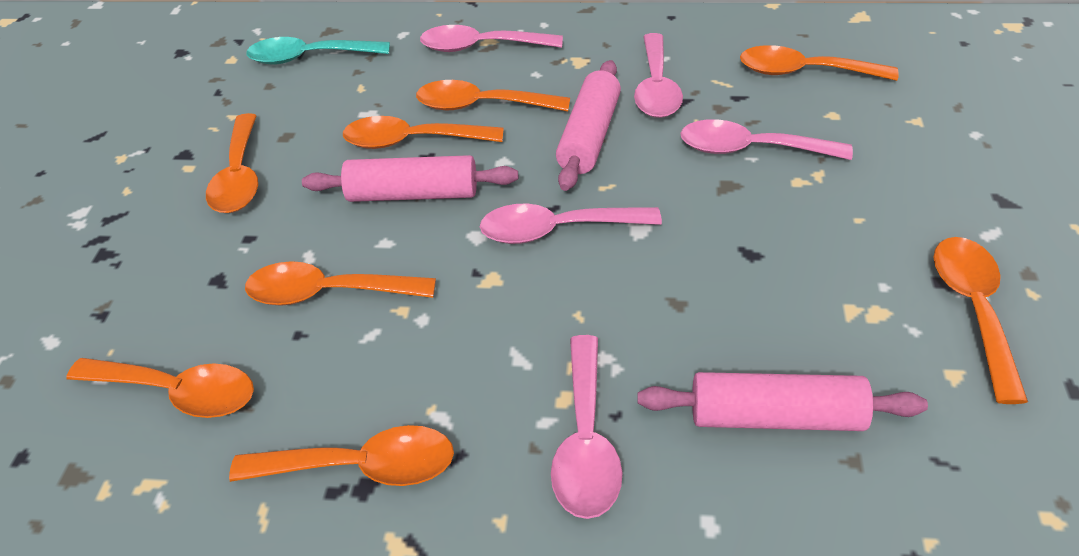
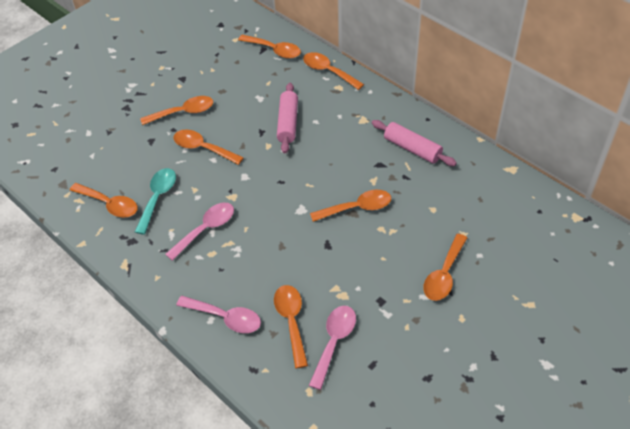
pink rolling pin: 3 -> 2
pink spoon: 5 -> 3

